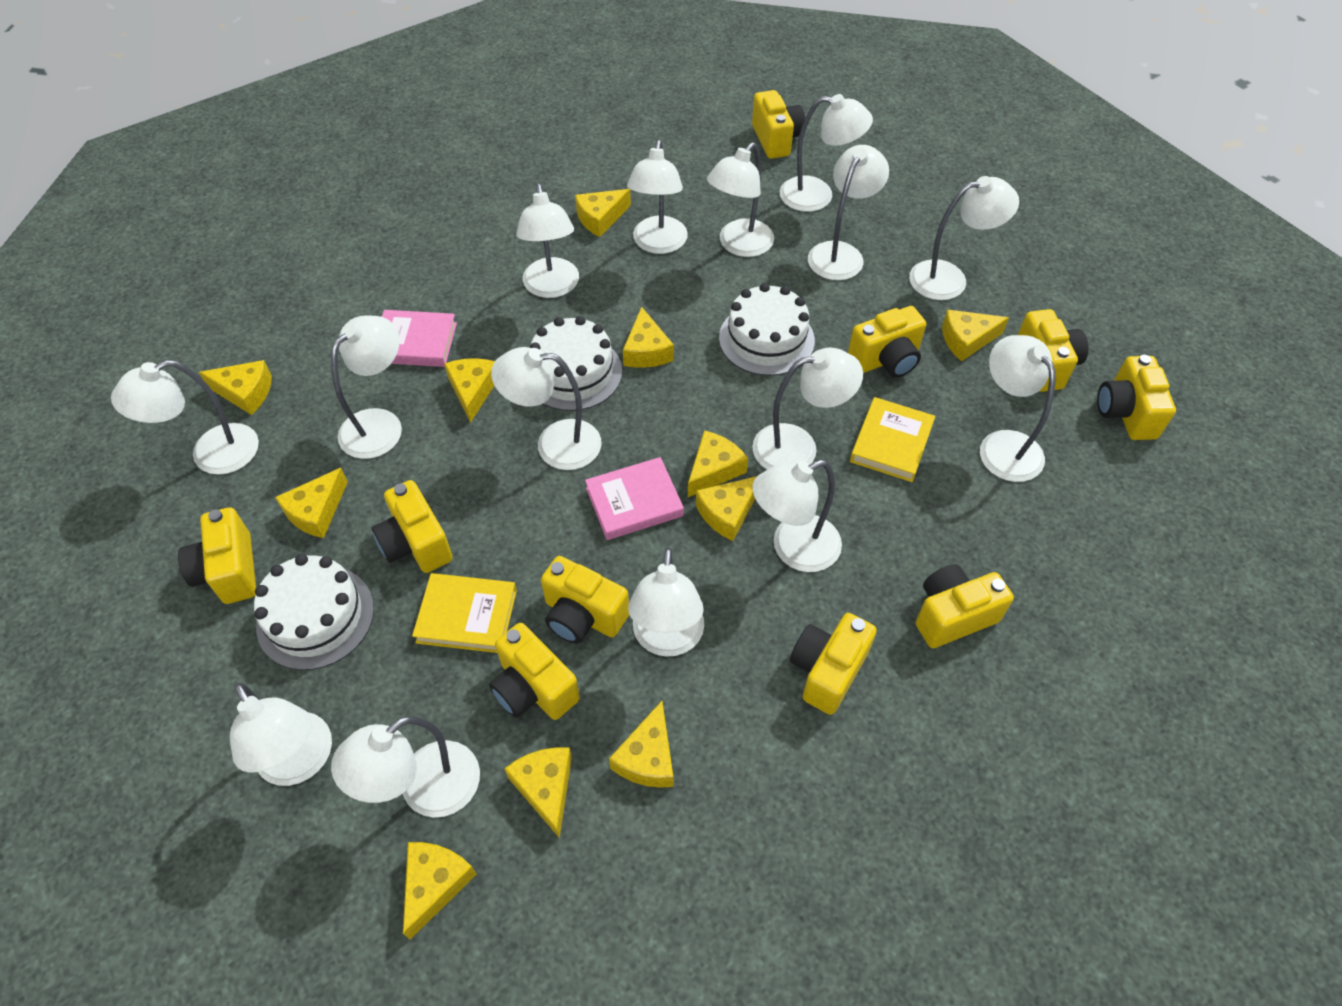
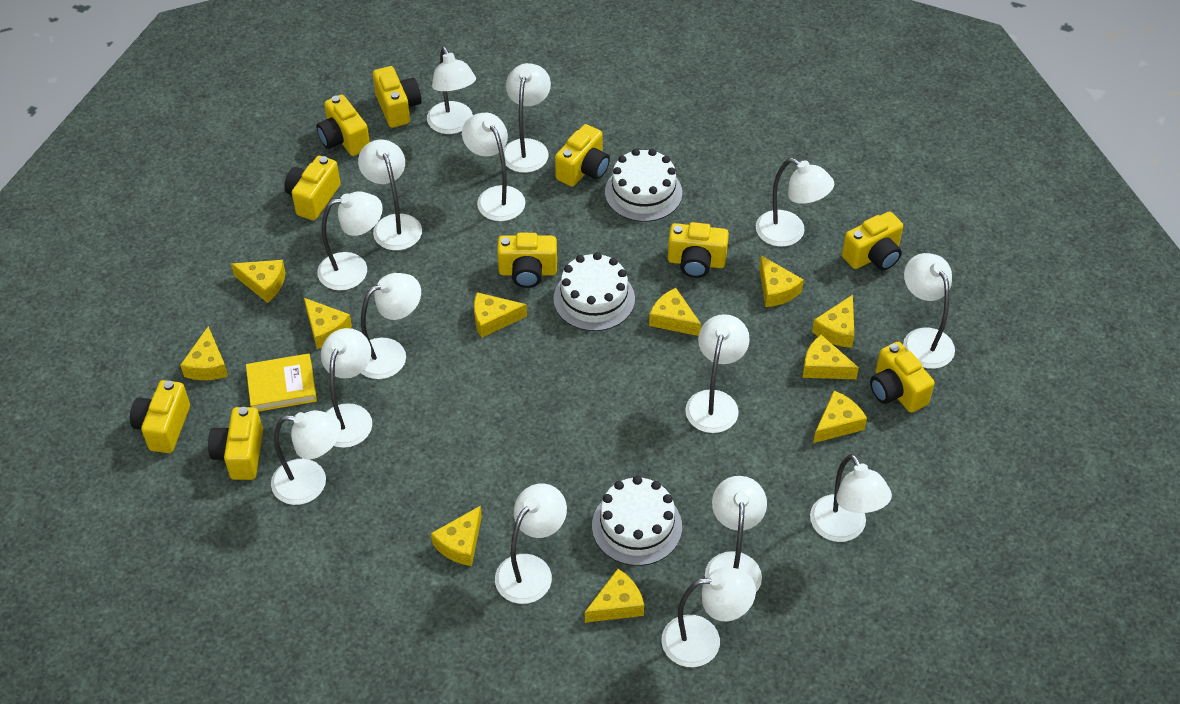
pink book: 2 -> 0
yellow book: 2 -> 1

